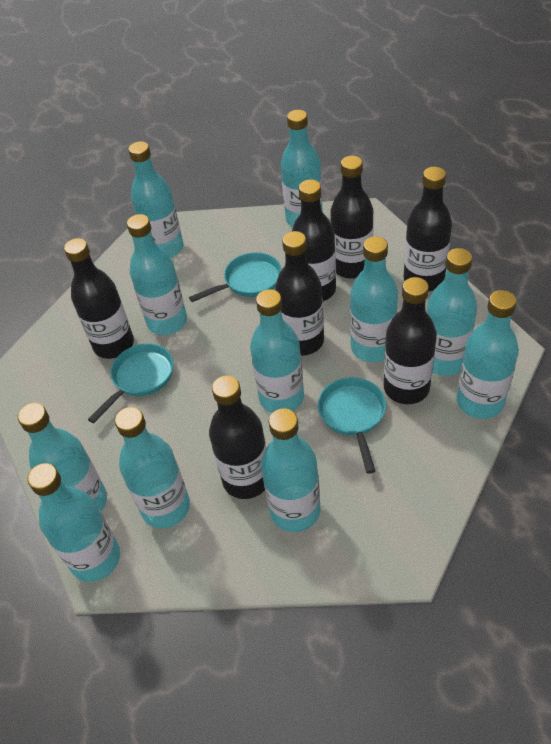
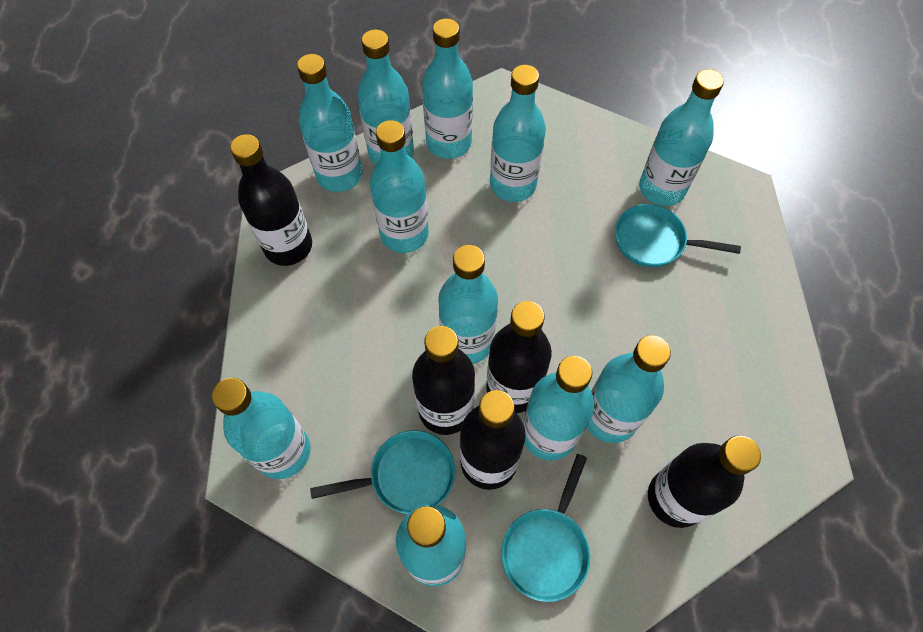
black bottle: 7 -> 5

